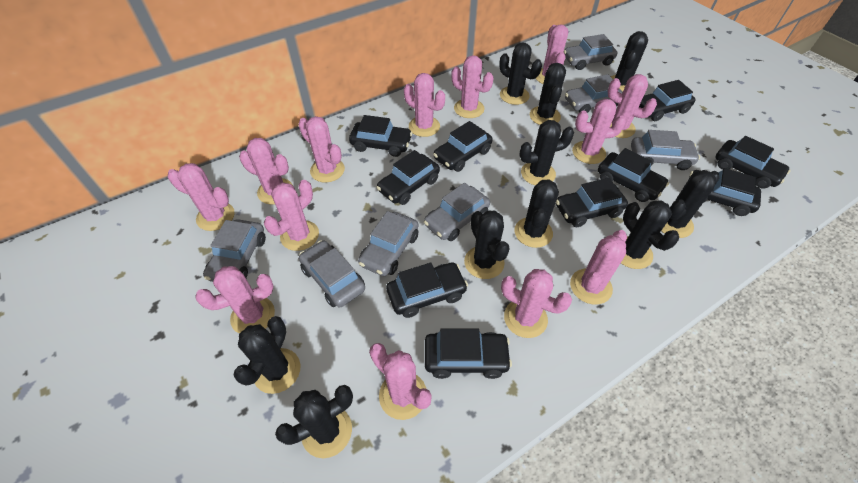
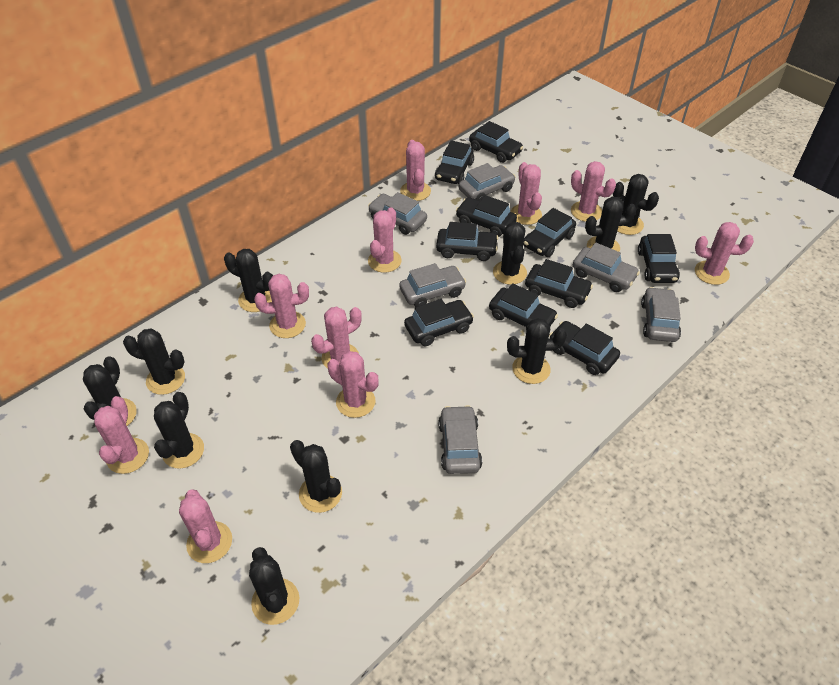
grey car: 7 -> 6
pink cactus: 13 -> 10

